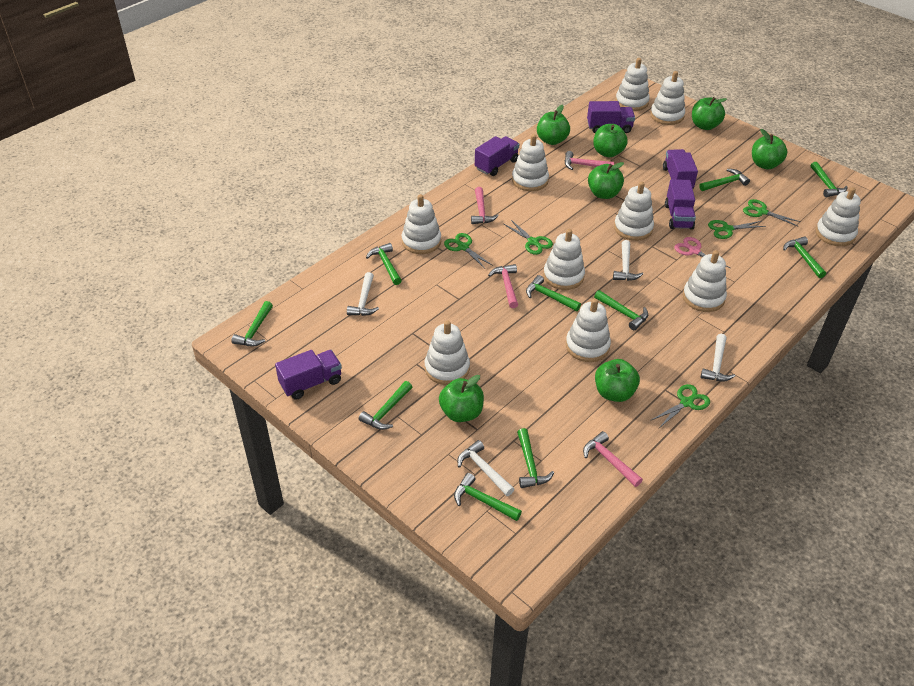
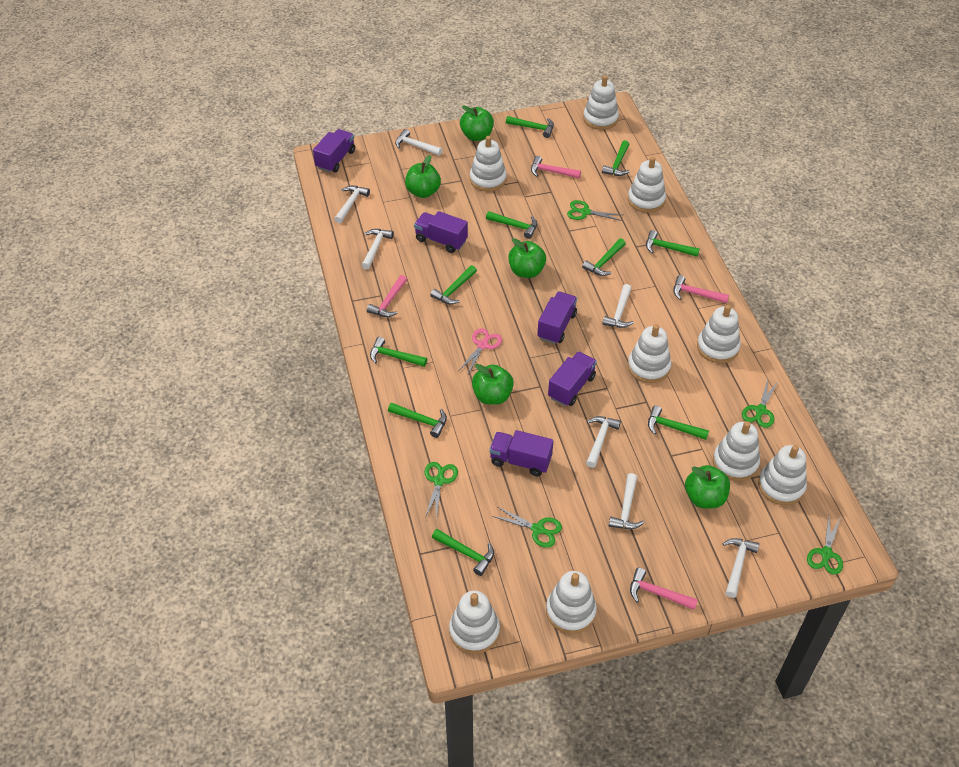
green apple: 7 -> 5
white hammer: 4 -> 7
white stacking toy: 10 -> 9

